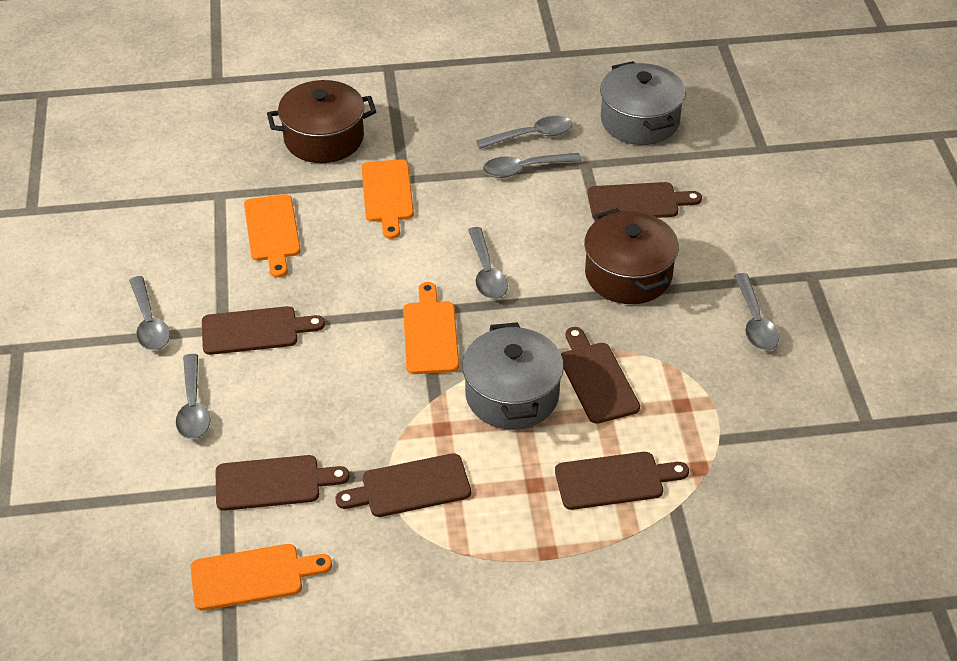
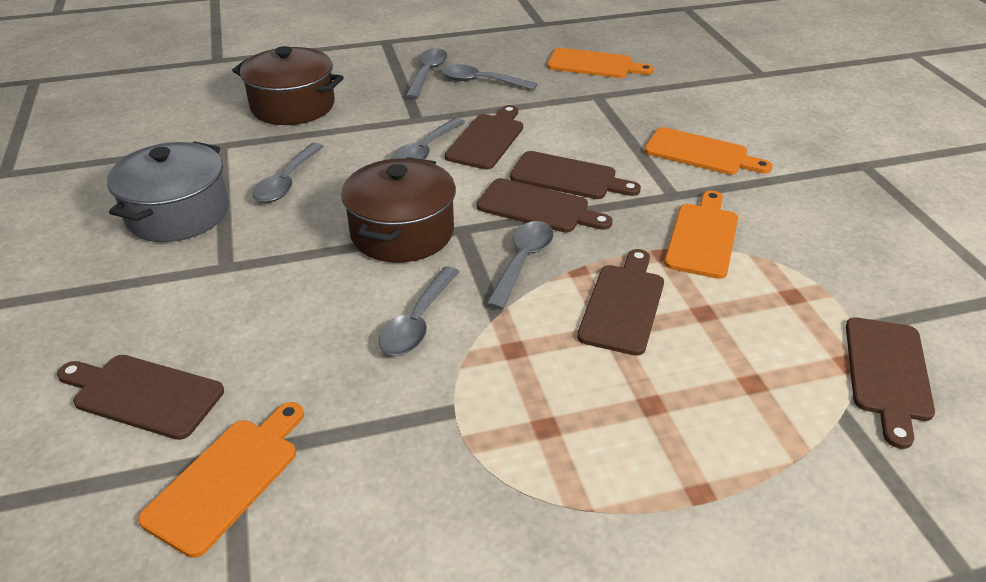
grey pot: 2 -> 1

